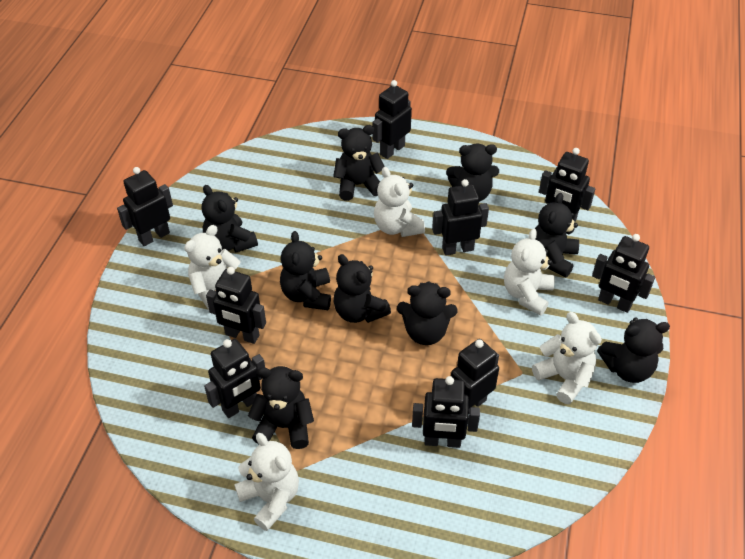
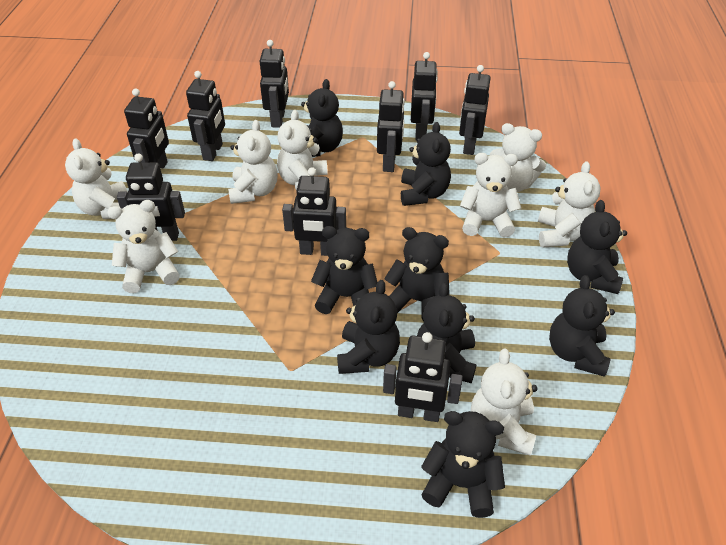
white teddy bear: 5 -> 8

